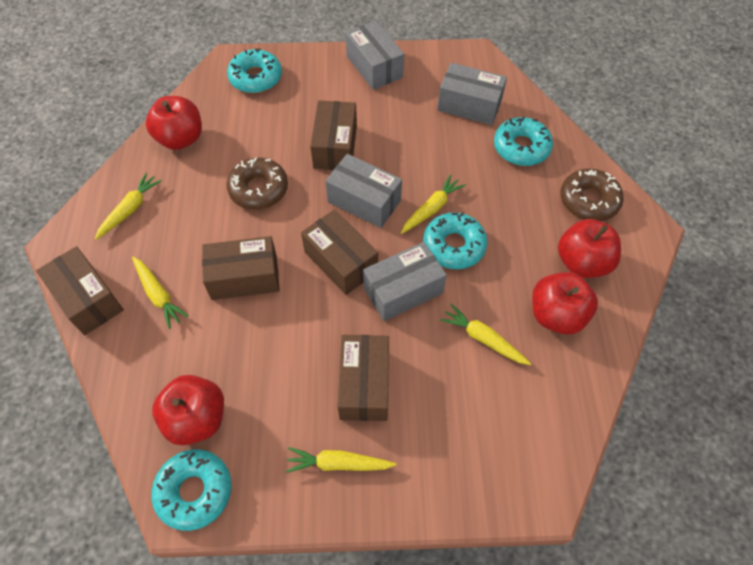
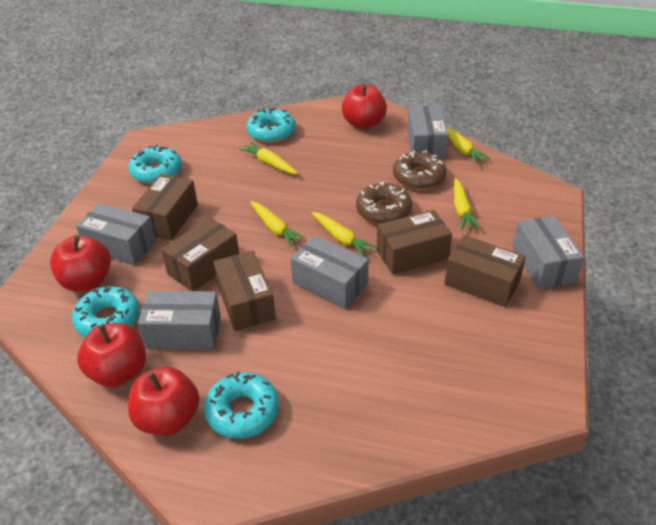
grey box: 4 -> 5

